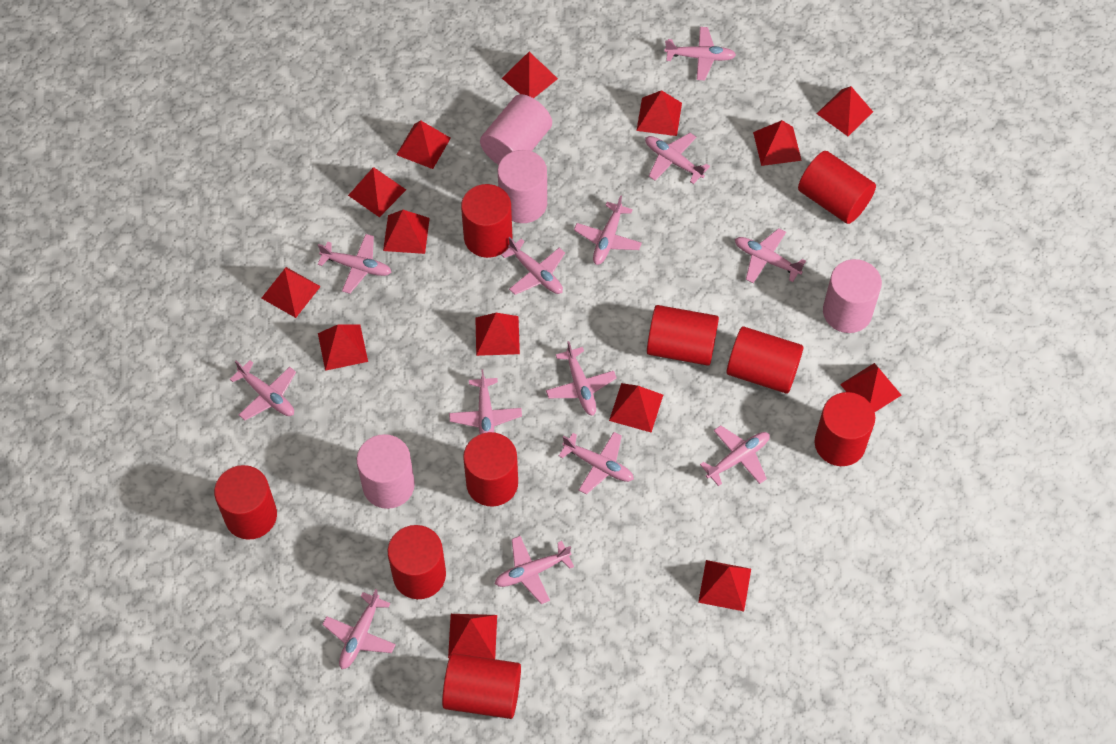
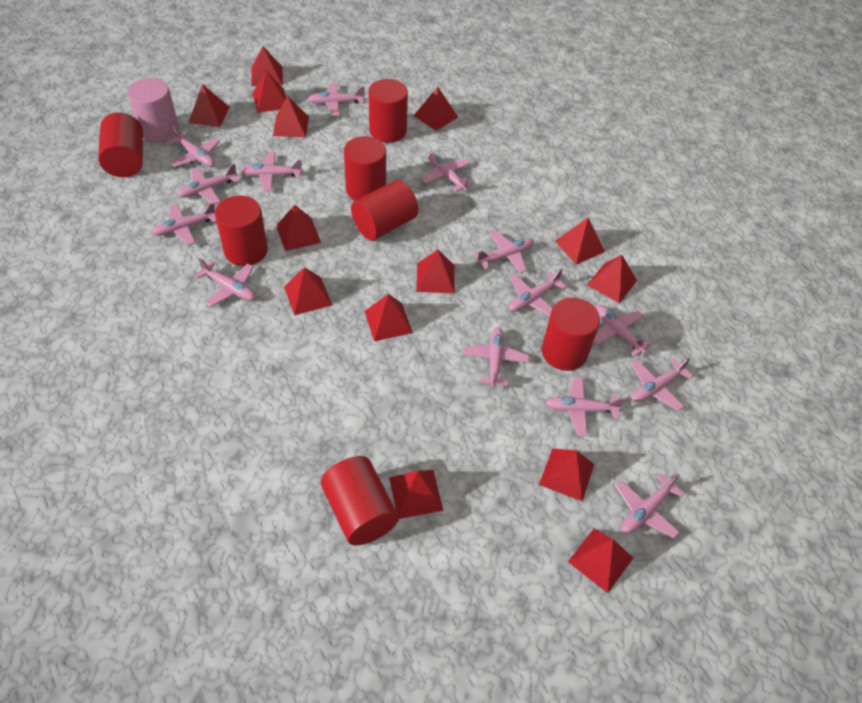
pink cylinder: 4 -> 1
pink plane: 13 -> 14
red cylinder: 9 -> 7

